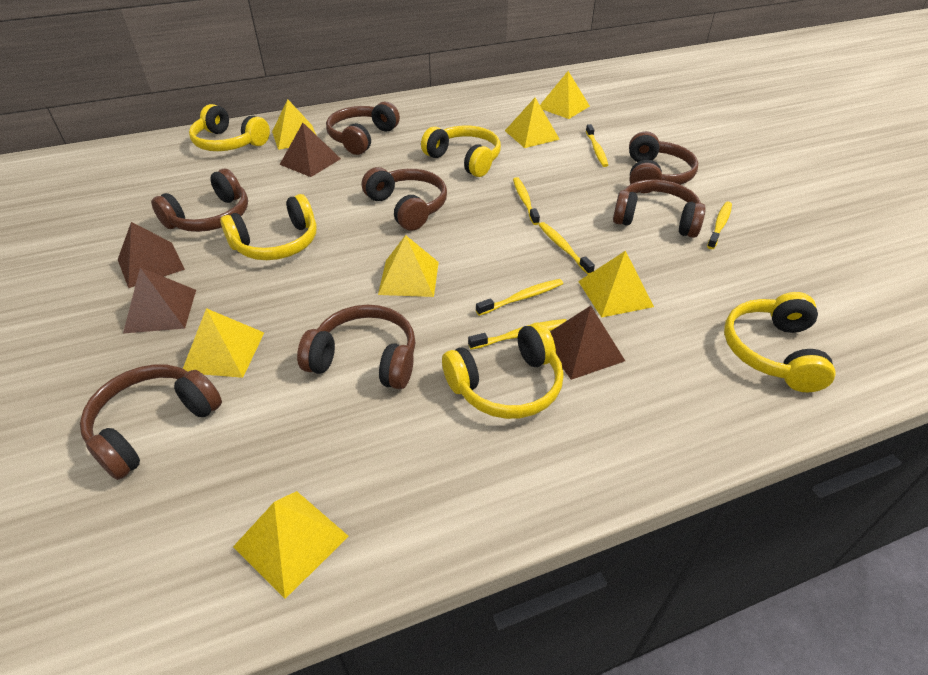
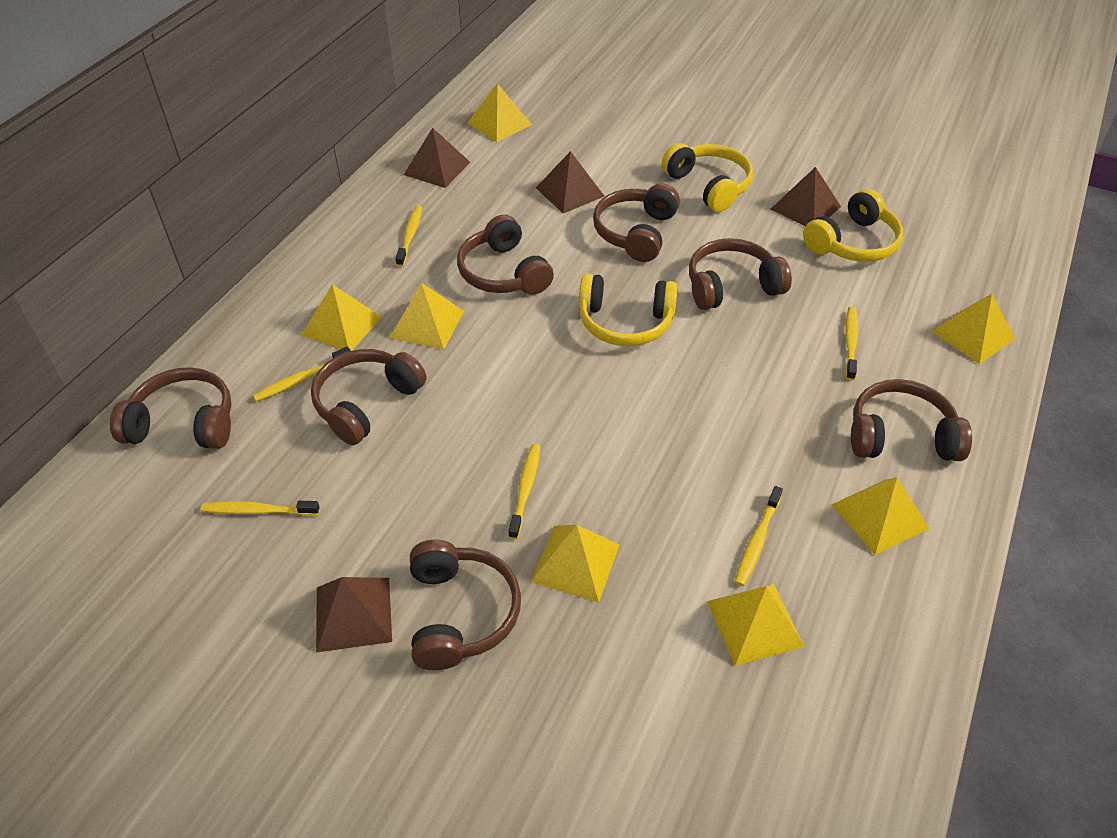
yellow headphones: 5 -> 3

